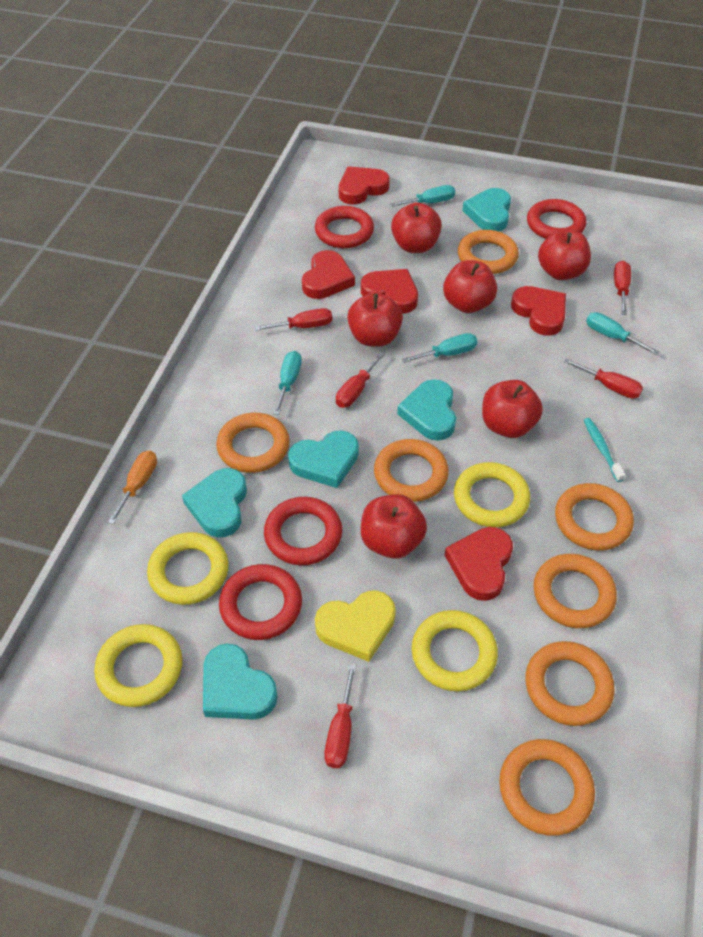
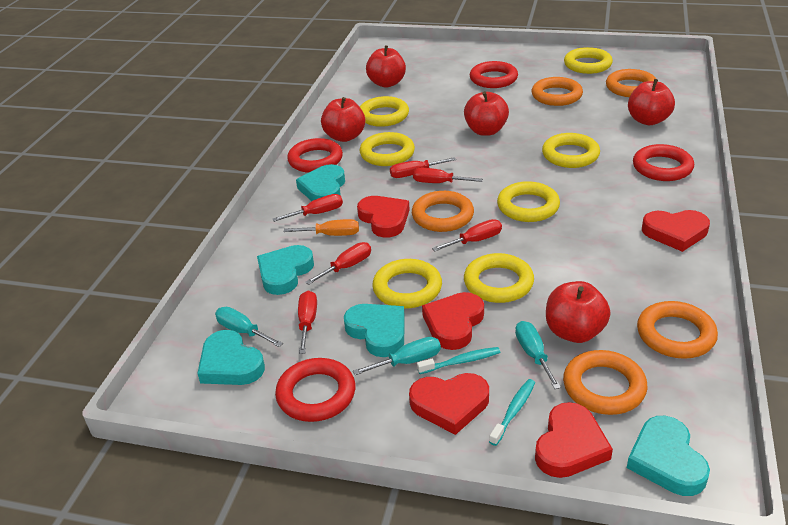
orange ring: 7 -> 5
red apple: 6 -> 5
red screwdriver: 5 -> 6
turquoise screwdriver: 4 -> 3
turquoise toothbrush: 1 -> 2
yellow heart: 1 -> 0
yellow ring: 4 -> 7

